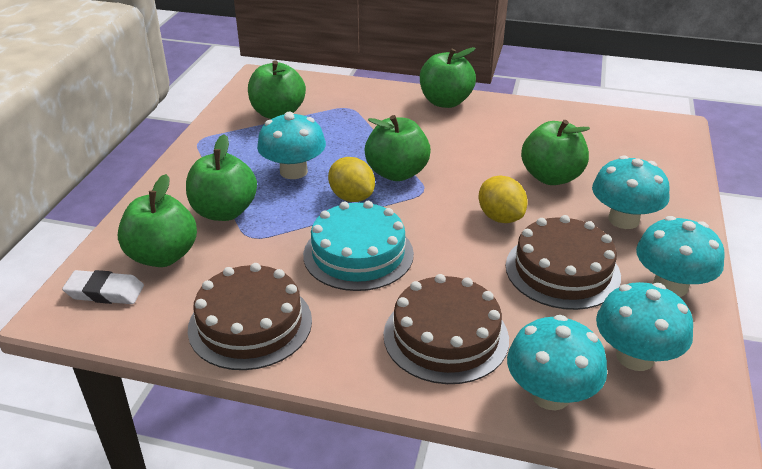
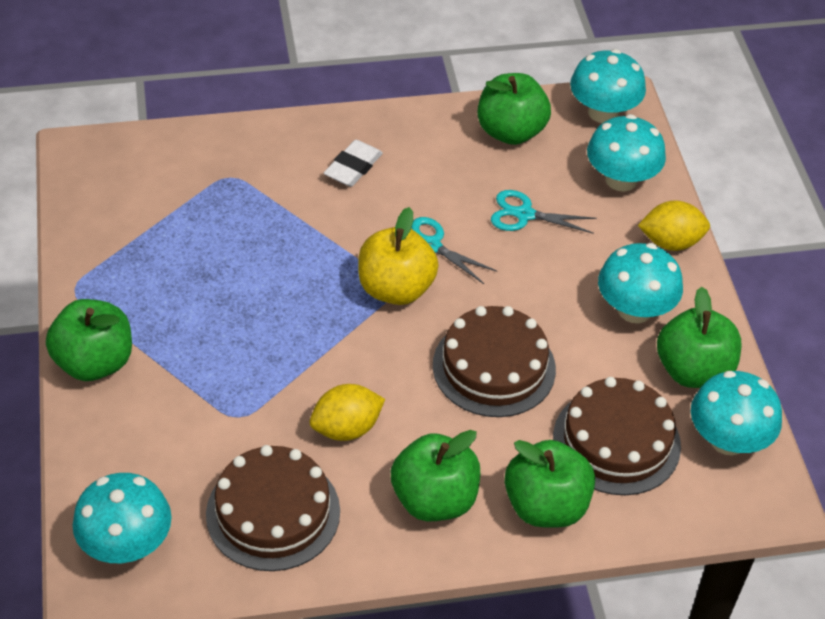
green apple: 6 -> 5
turquoise cake: 1 -> 0
turquoise scissors: 0 -> 2
yellow apple: 0 -> 1

